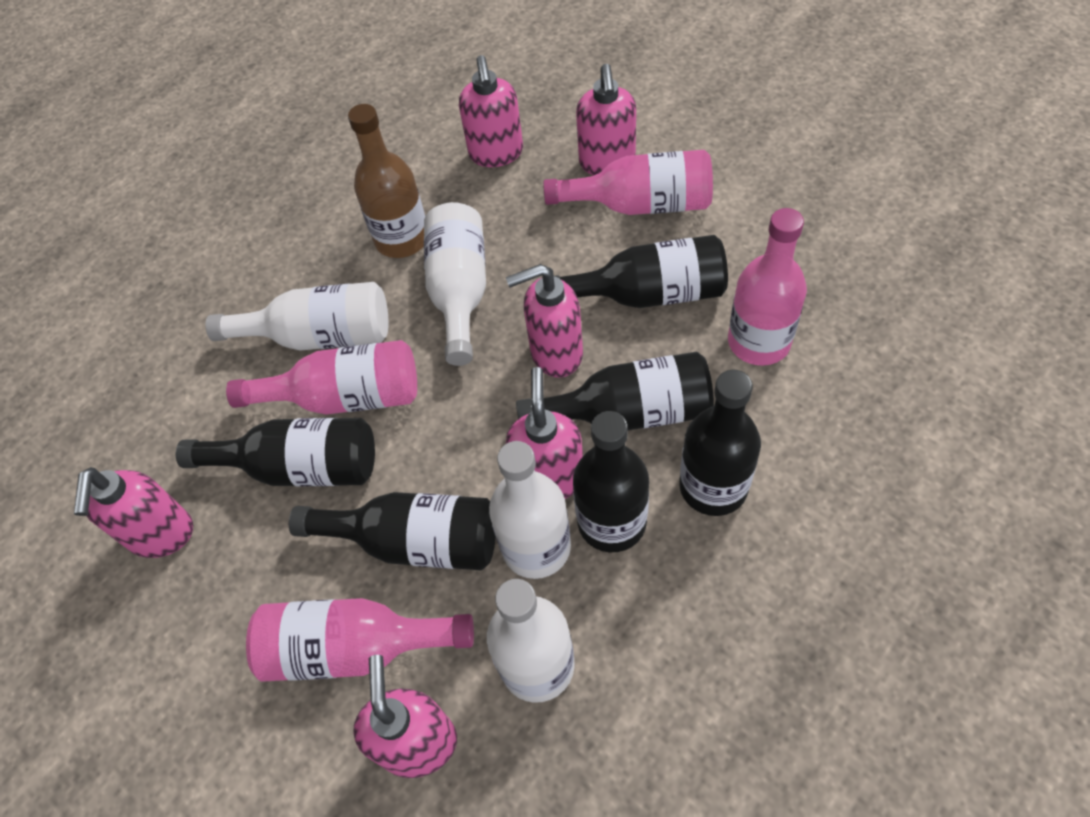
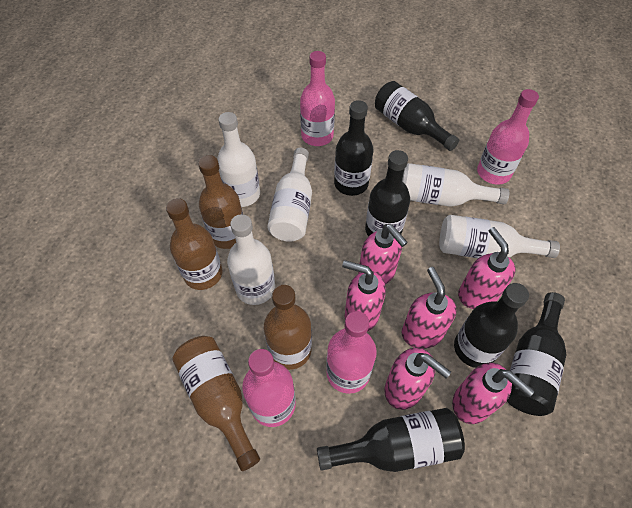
brown bottle: 1 -> 4
white bottle: 4 -> 5

